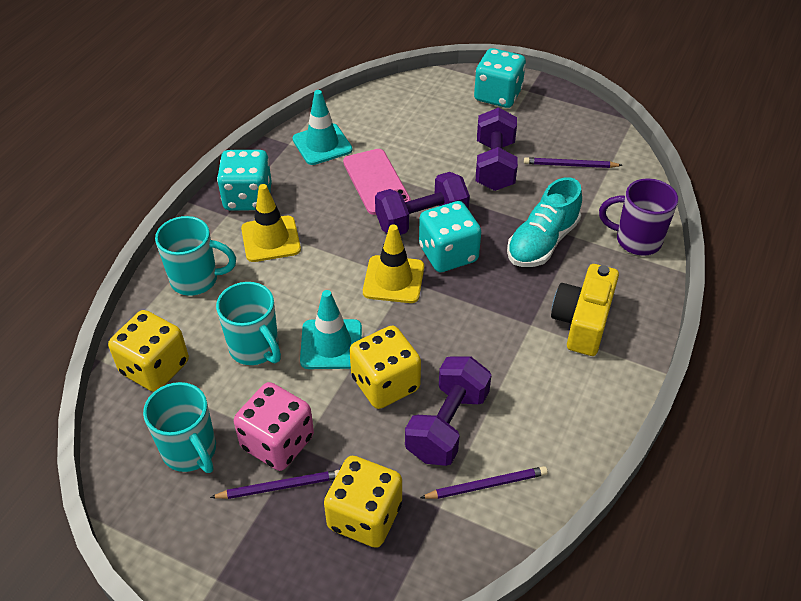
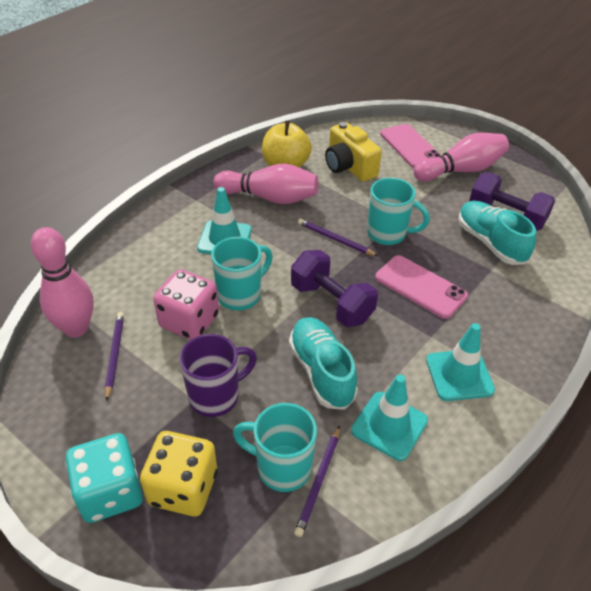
pink bowling pin: 0 -> 3
pink phone: 1 -> 2
purple dumbbell: 3 -> 2
turquoise dice: 3 -> 1
turquoise shoe: 1 -> 2
turquoise traffic cone: 2 -> 3
yellow apple: 0 -> 1
yellow dice: 3 -> 1
yellow traffic cone: 2 -> 0

